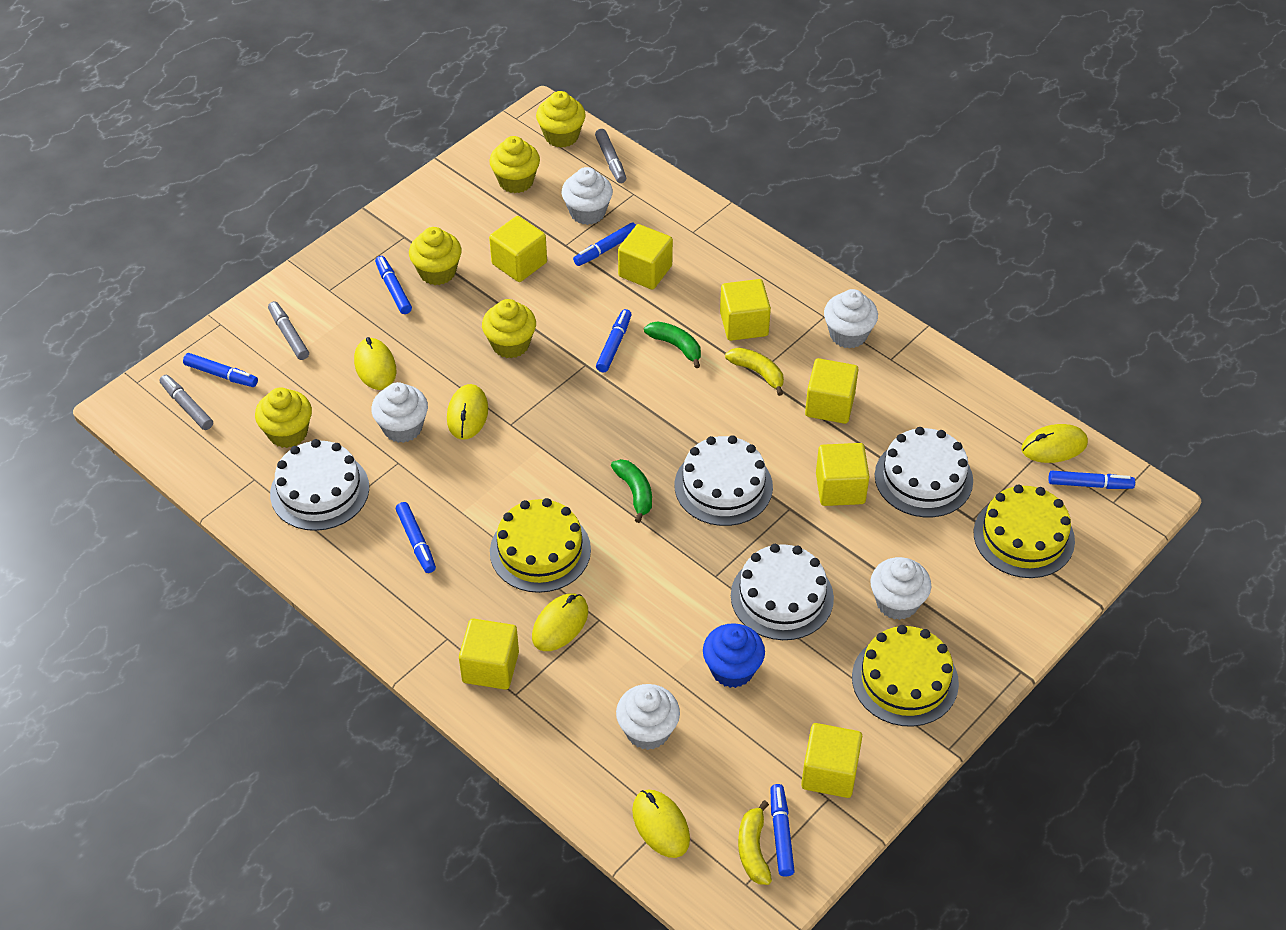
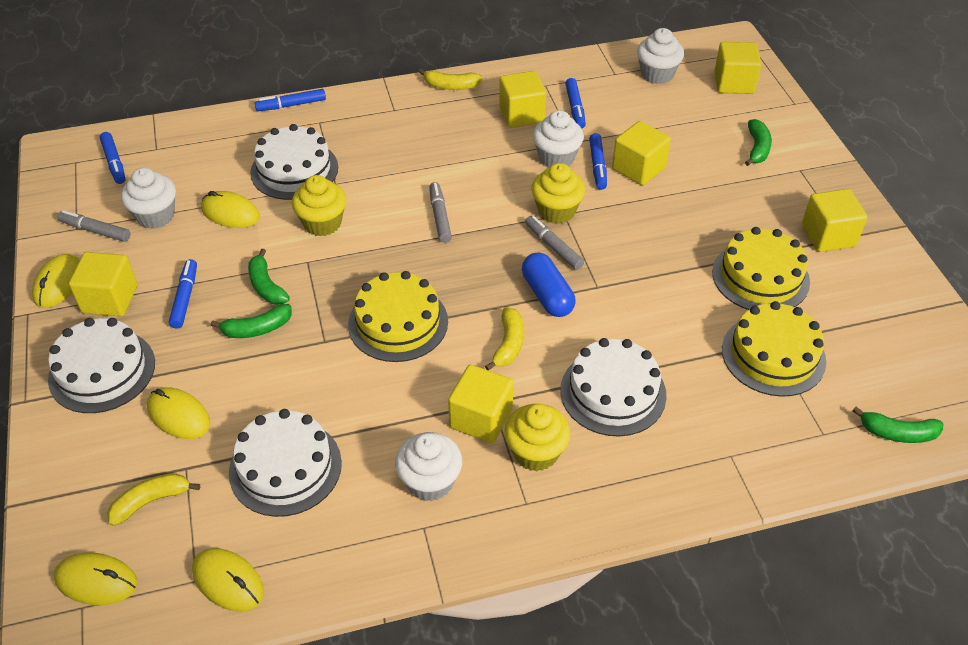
blue capsule: 0 -> 1
blue cupcake: 1 -> 0
blue marker: 7 -> 5
green banana: 2 -> 4
white cupcake: 5 -> 4
yellow banana: 2 -> 3
yellow cube: 7 -> 6
yellow cupcake: 5 -> 3

